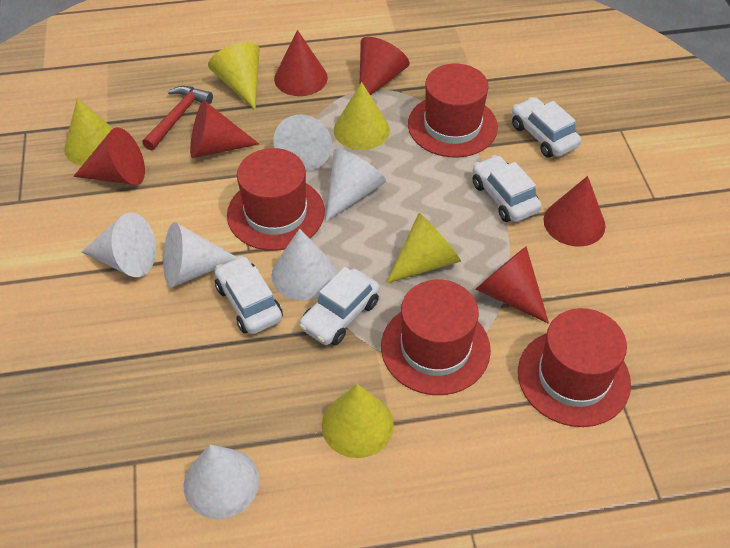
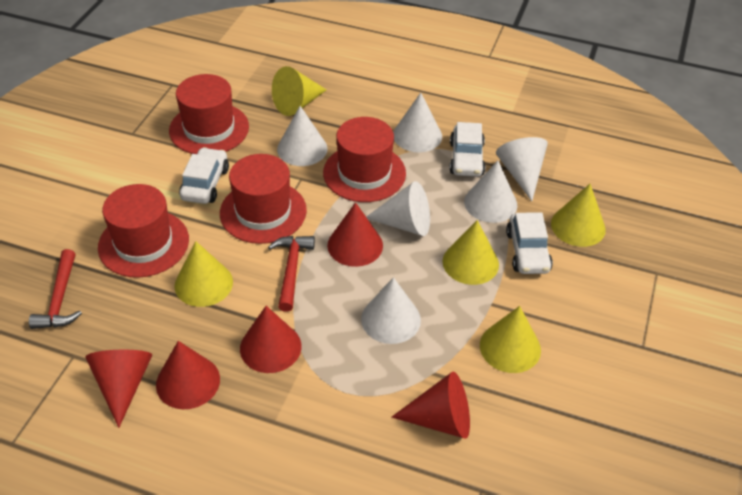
red cone: 6 -> 5
red hammer: 1 -> 2
white car: 4 -> 3

